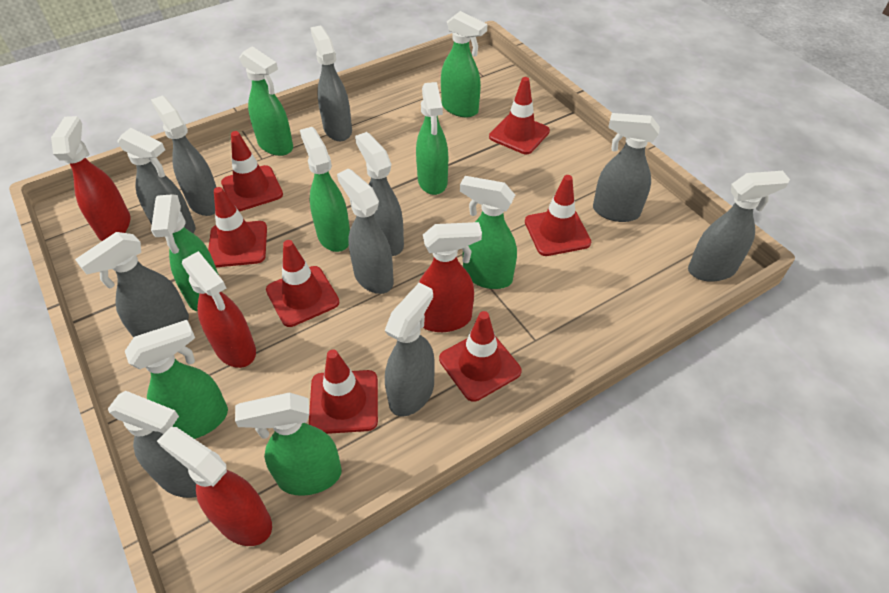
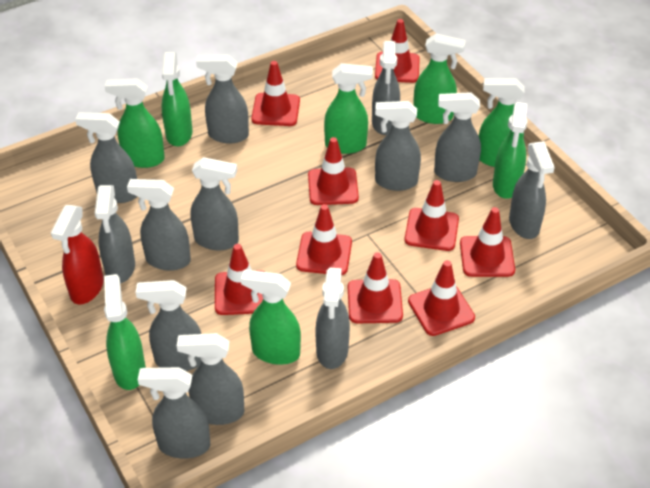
grey spray bottle: 10 -> 13
red spray bottle: 4 -> 1
red traffic cone: 7 -> 9

